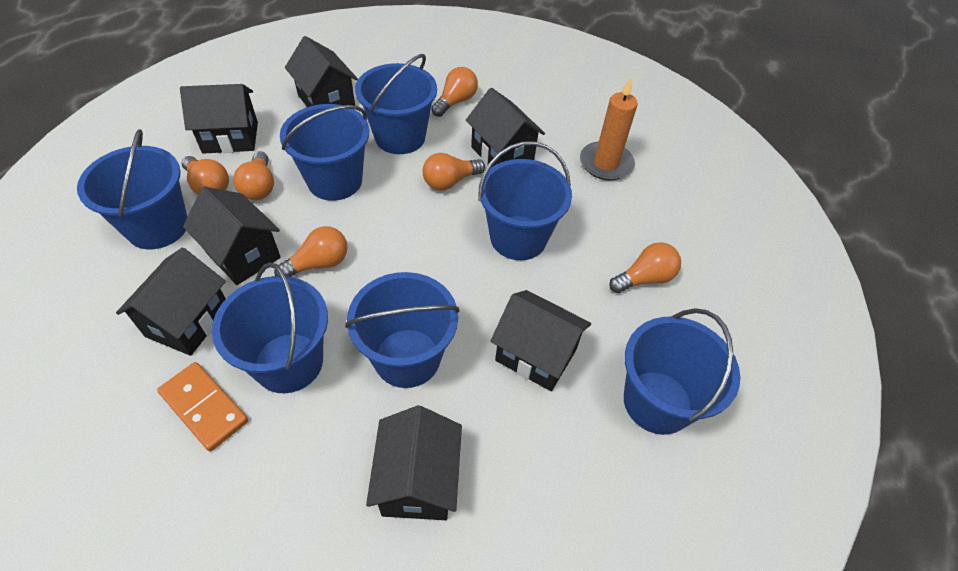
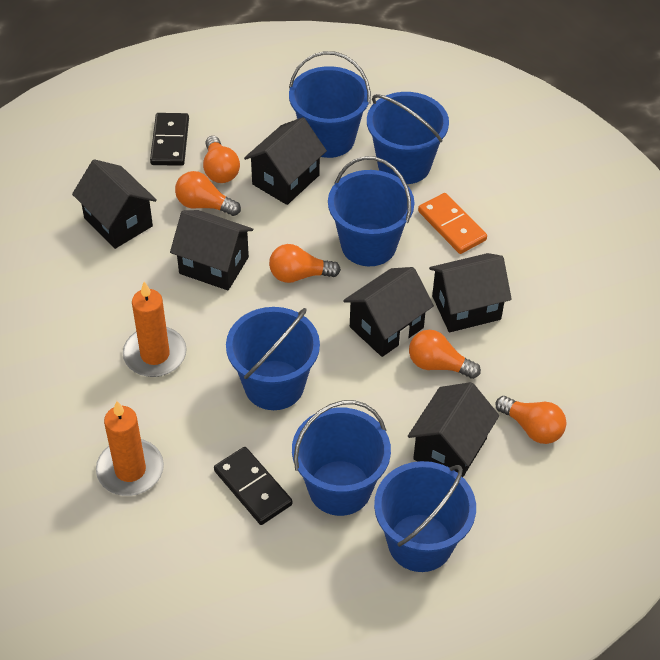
black domino: 0 -> 2
black house: 7 -> 6
blue bucket: 7 -> 6
orange candle: 1 -> 2
orange light bulb: 6 -> 5

